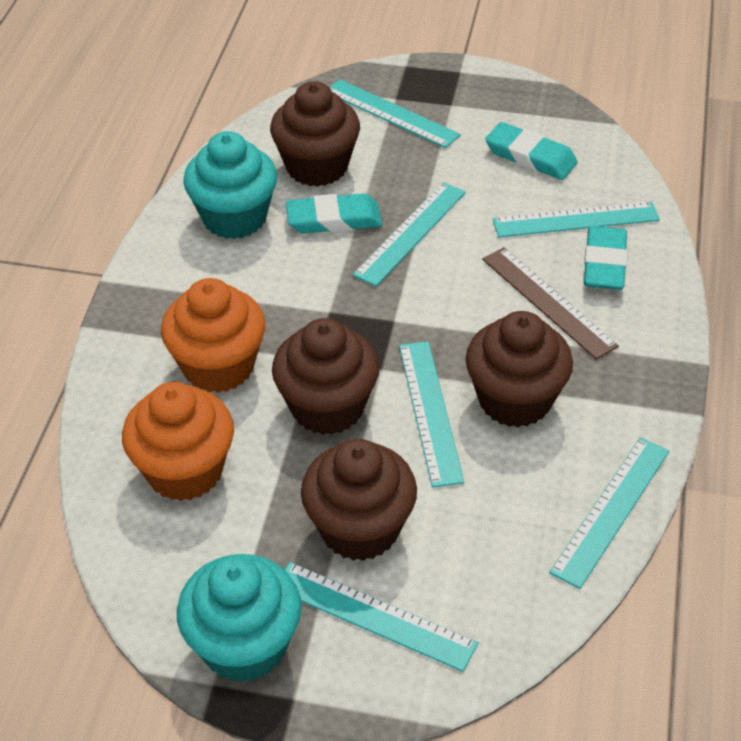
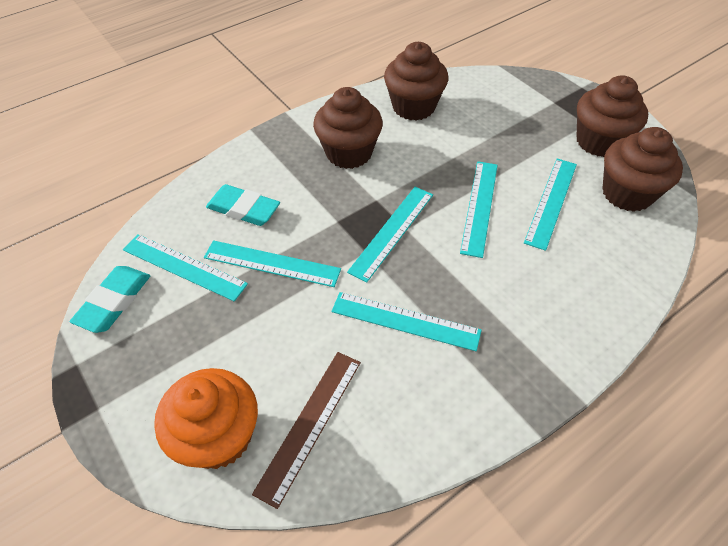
orange cupcake: 2 -> 1
turquoise cupcake: 2 -> 0
turquoise eraser: 3 -> 2

